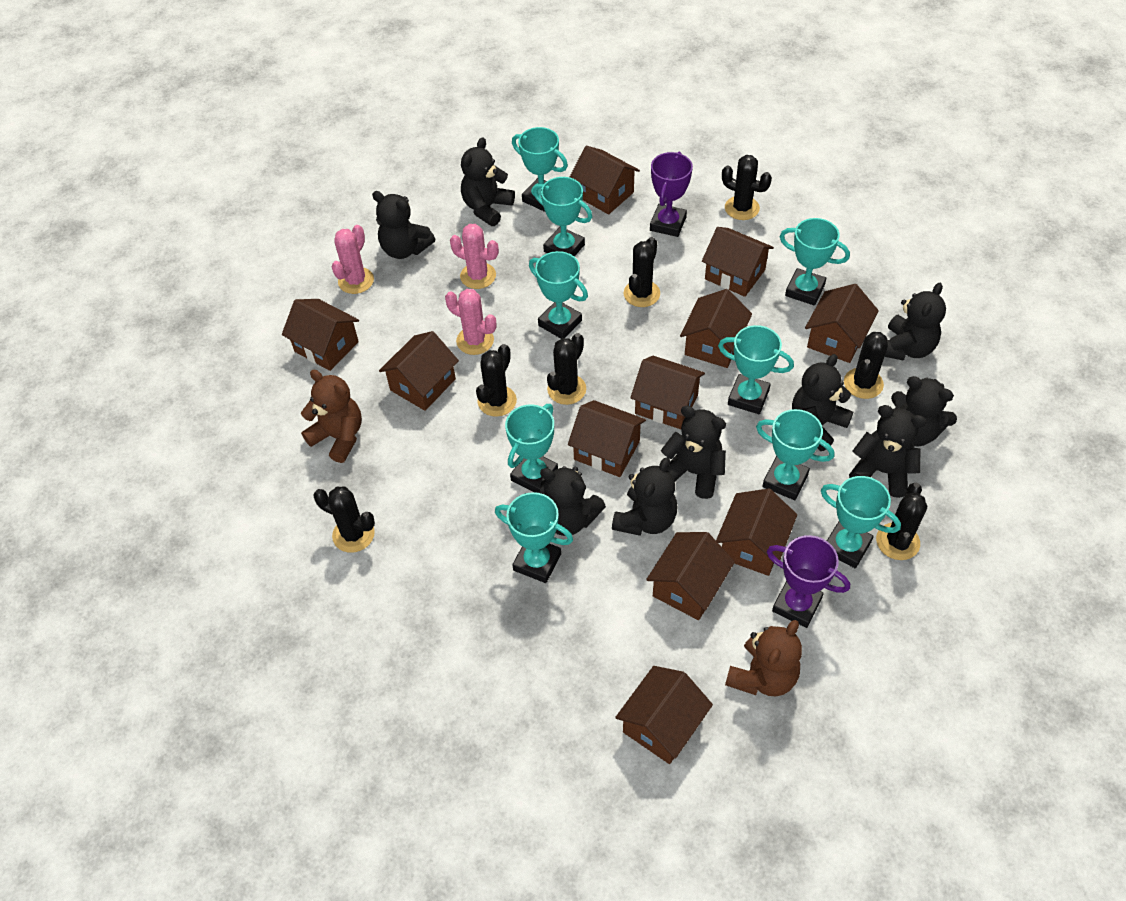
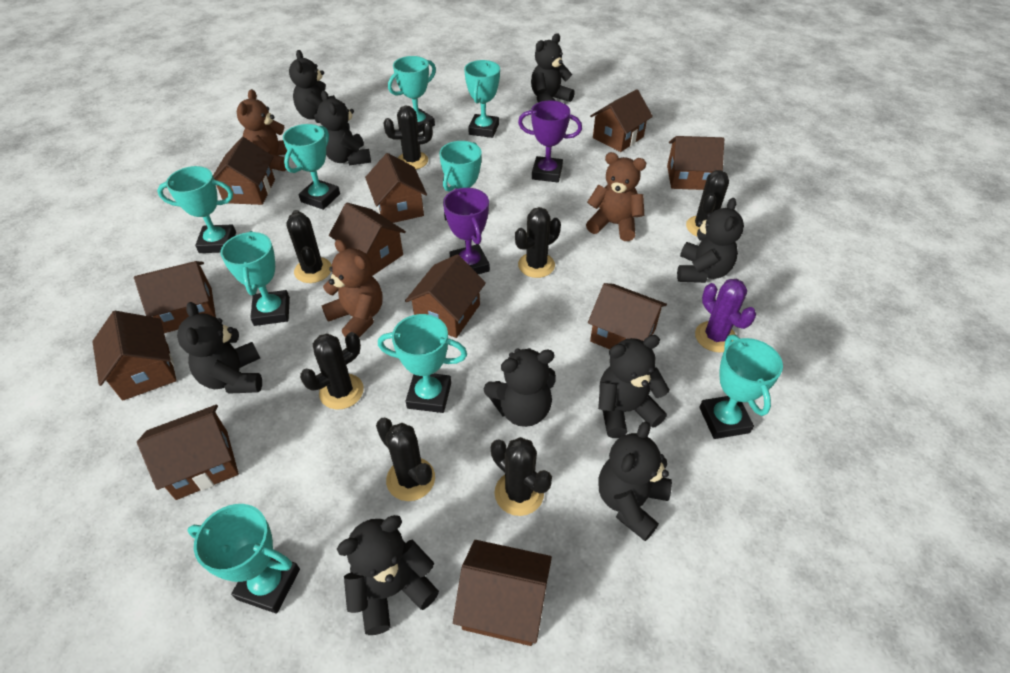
brown teddy bear: 2 -> 3
pink cactus: 3 -> 0
purple cactus: 0 -> 1

